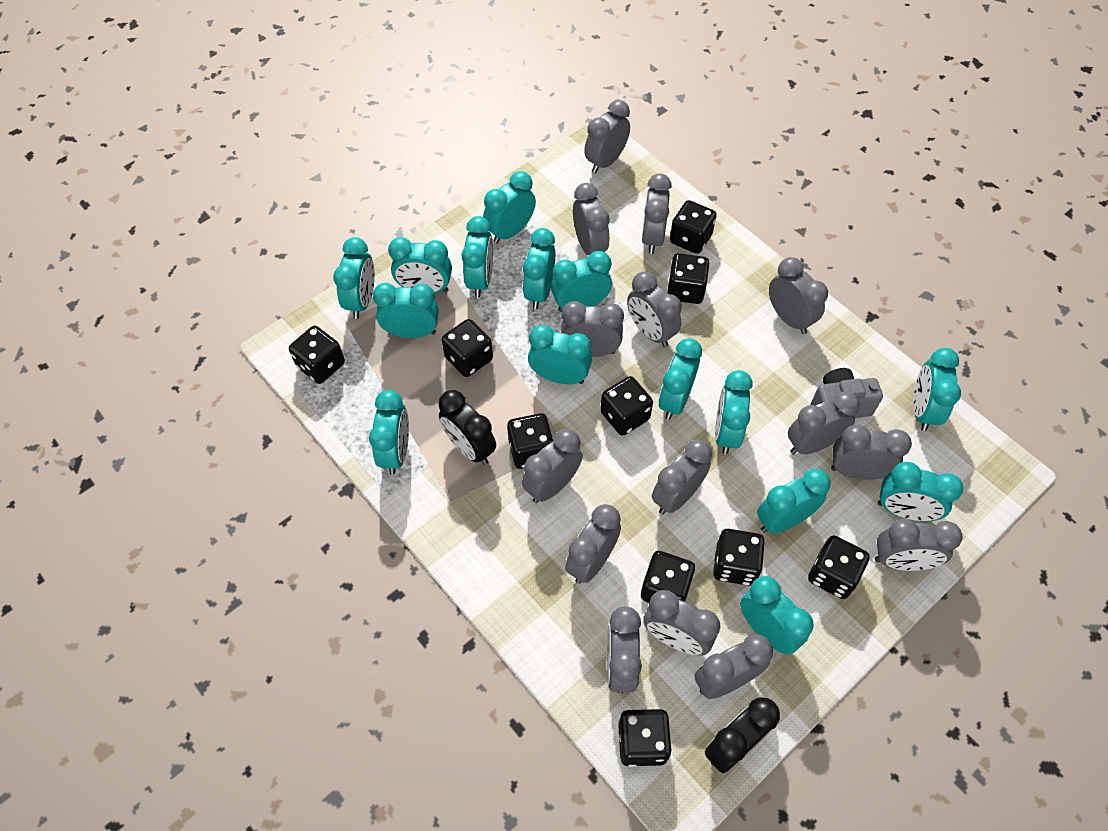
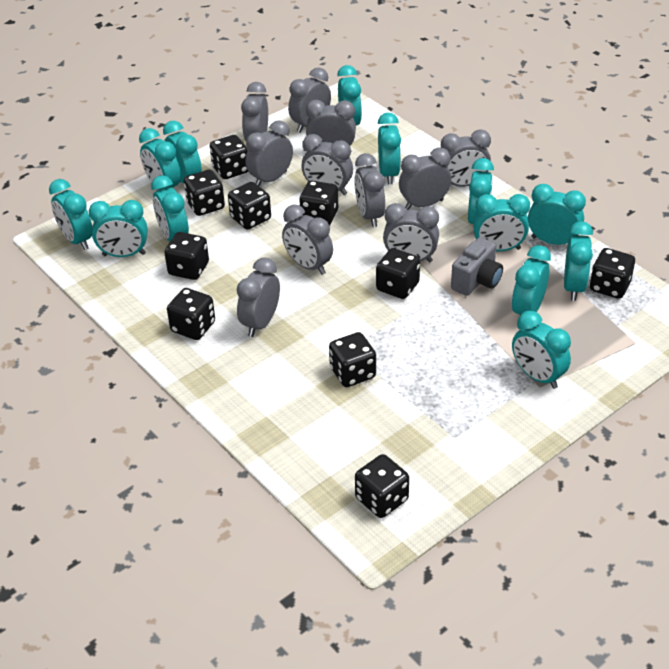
black clock: 2 -> 0
grey clock: 15 -> 11
turquoise clock: 15 -> 13

